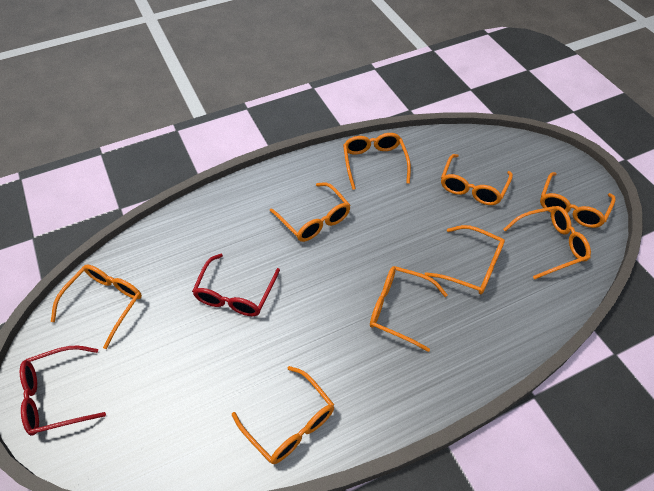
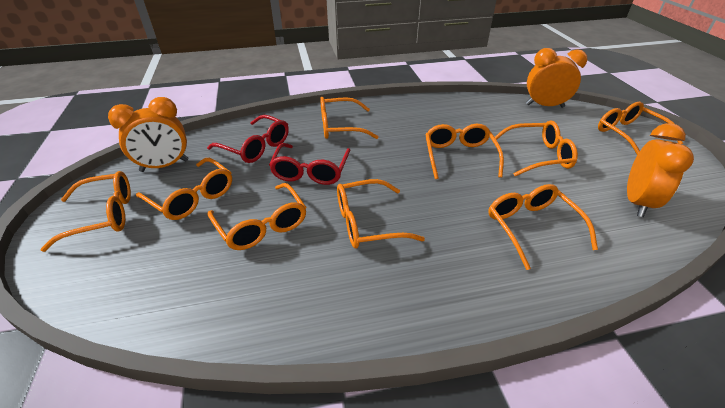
orange clock: 0 -> 3

